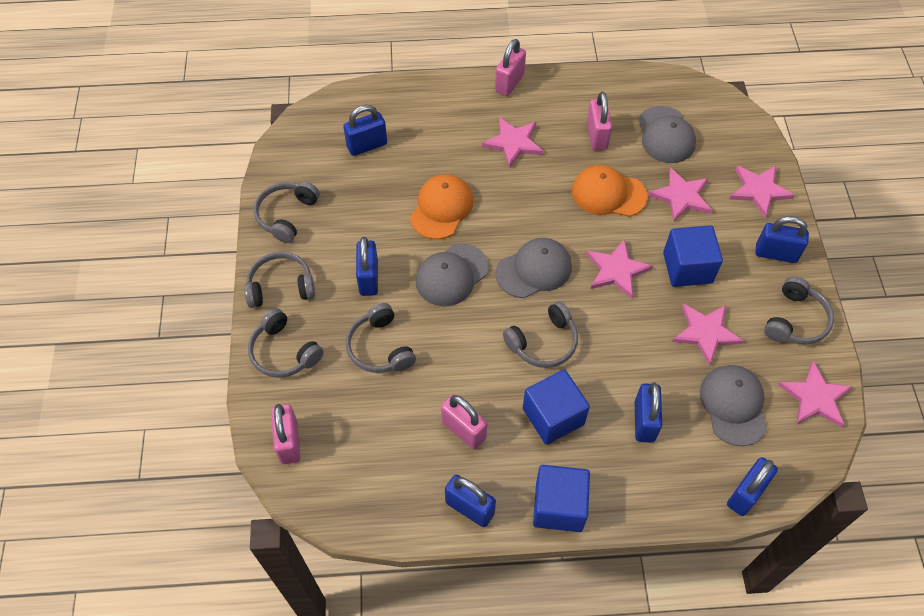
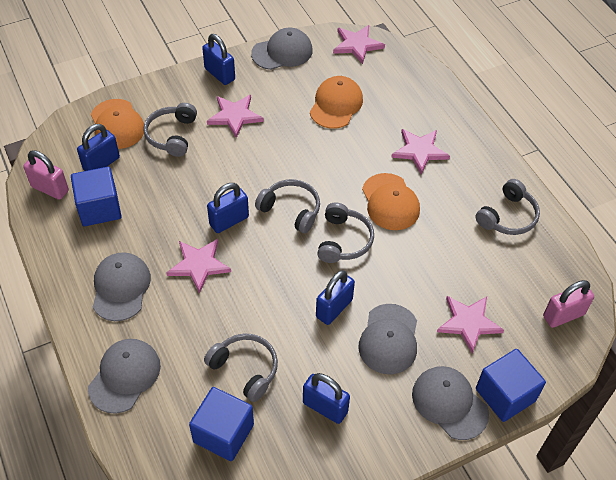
blue padlock: 6 -> 5
grey cap: 4 -> 5
grey headphones: 6 -> 5
orange cap: 2 -> 3
pink padlock: 4 -> 2
pink star: 6 -> 5

